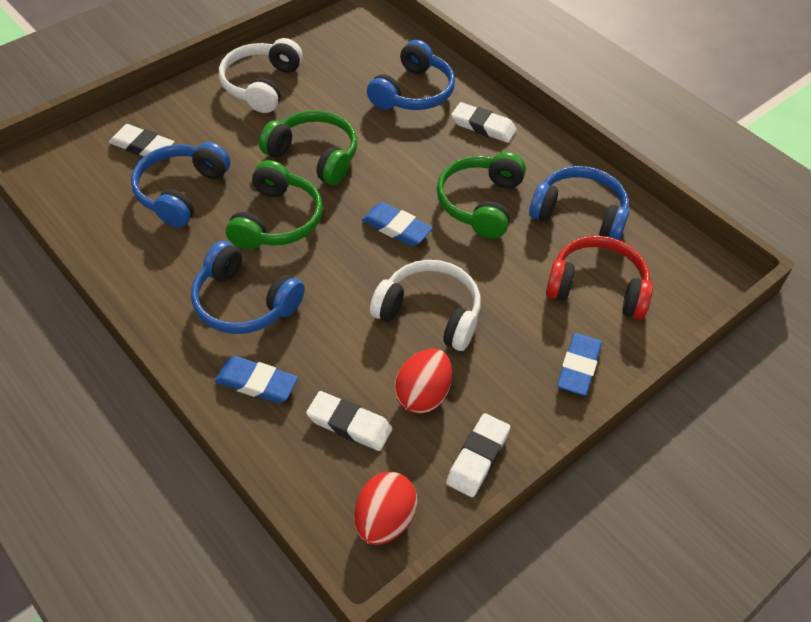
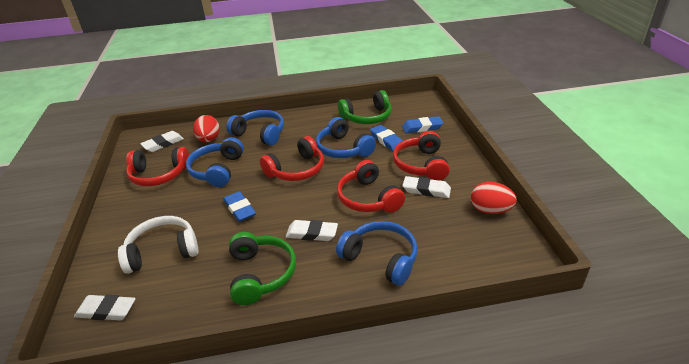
green headphones: 3 -> 2
red headphones: 1 -> 4
white headphones: 2 -> 1

